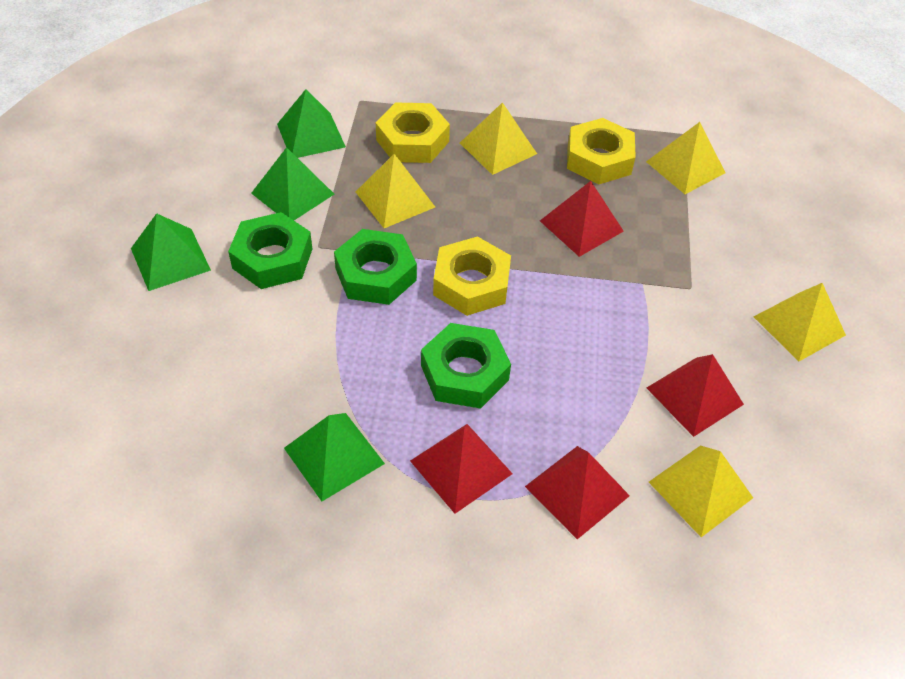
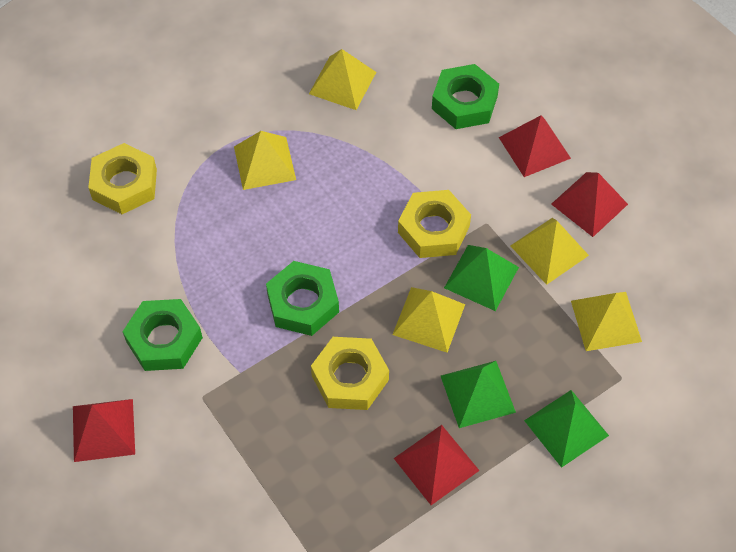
green pyramid: 4 -> 3

